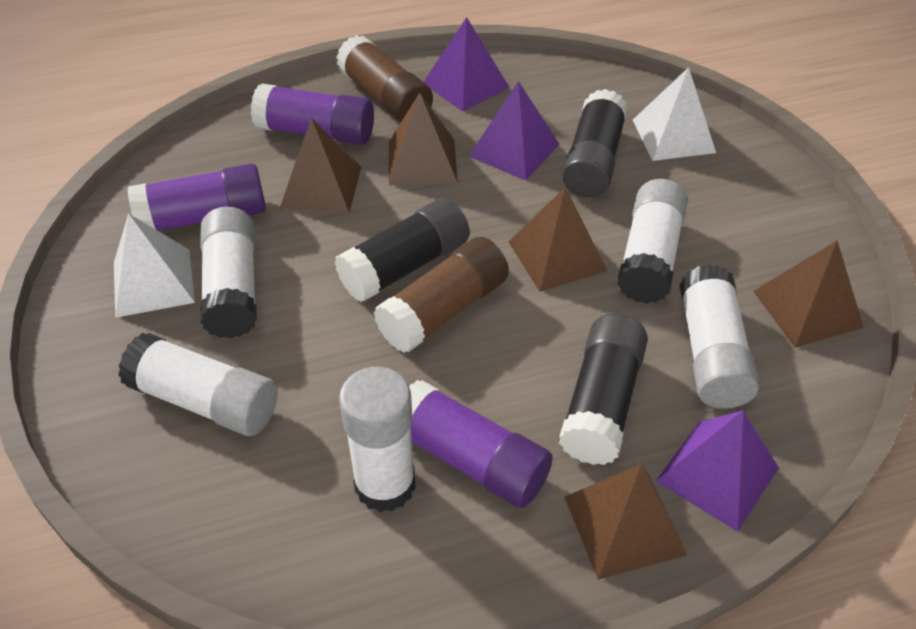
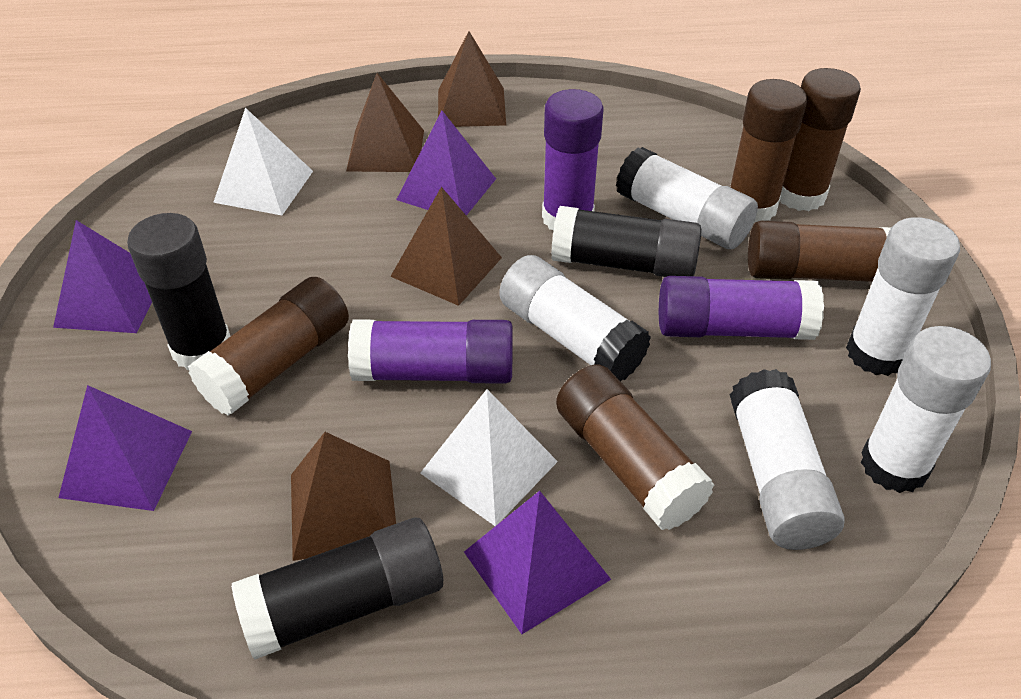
brown glue stick: 2 -> 5
brown pyramid: 5 -> 4
purple pyramid: 3 -> 4

